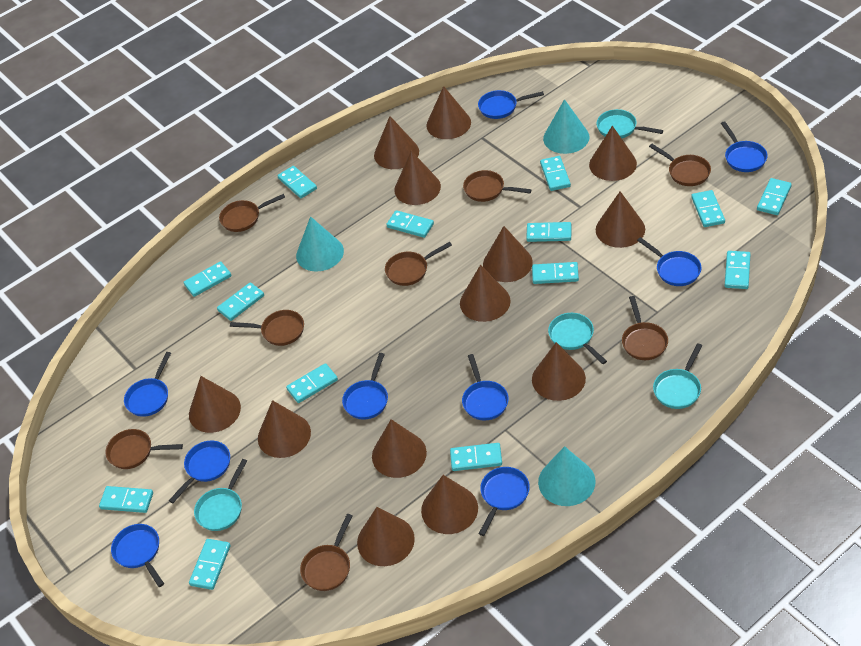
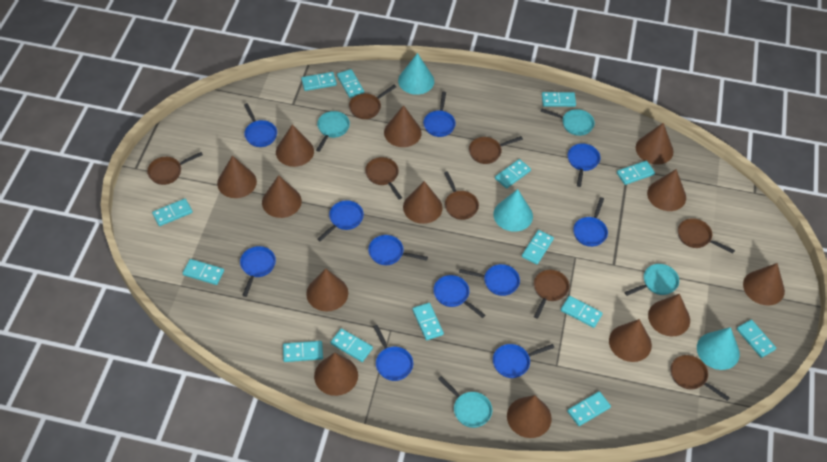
blue pan: 9 -> 11

